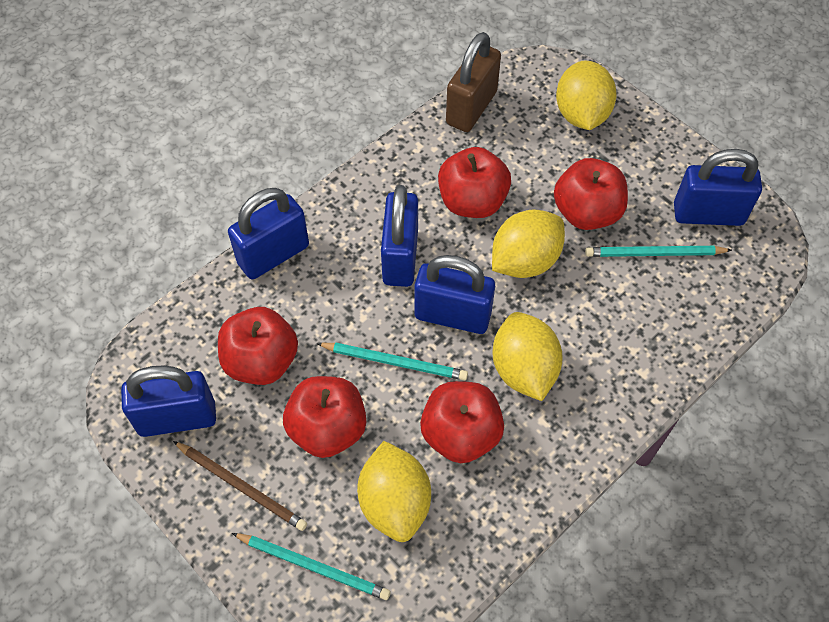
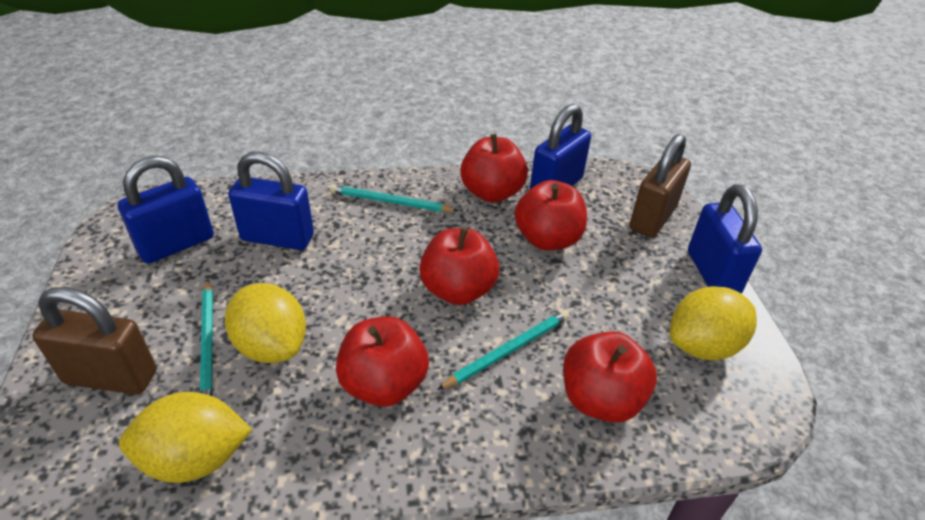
blue padlock: 5 -> 4
brown padlock: 1 -> 2
brown pencil: 1 -> 0
yellow lemon: 4 -> 3

